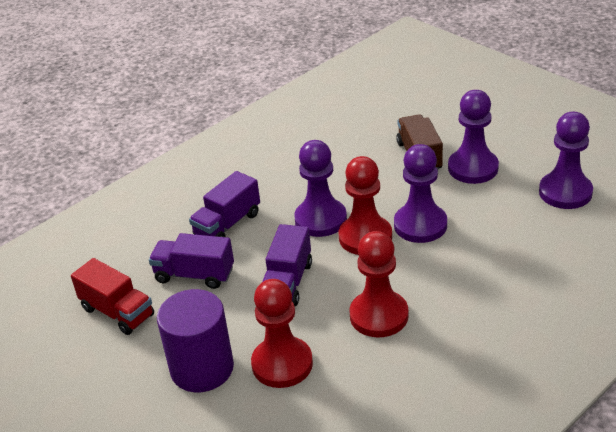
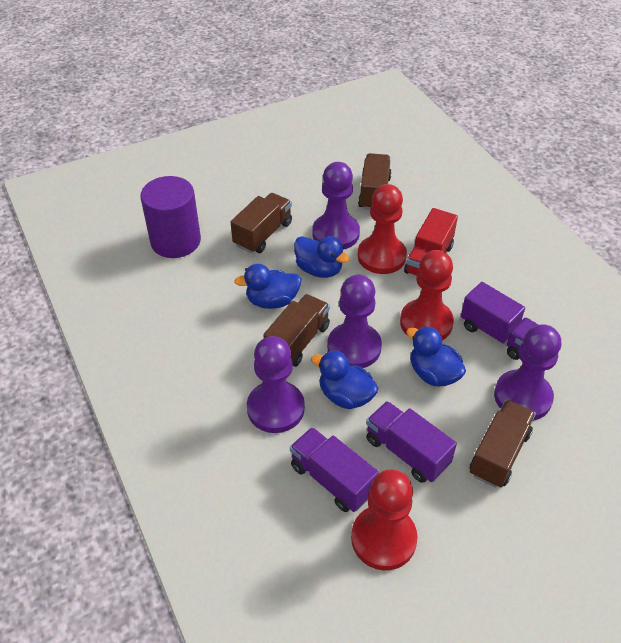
blue duck: 0 -> 4
brown truck: 1 -> 4

